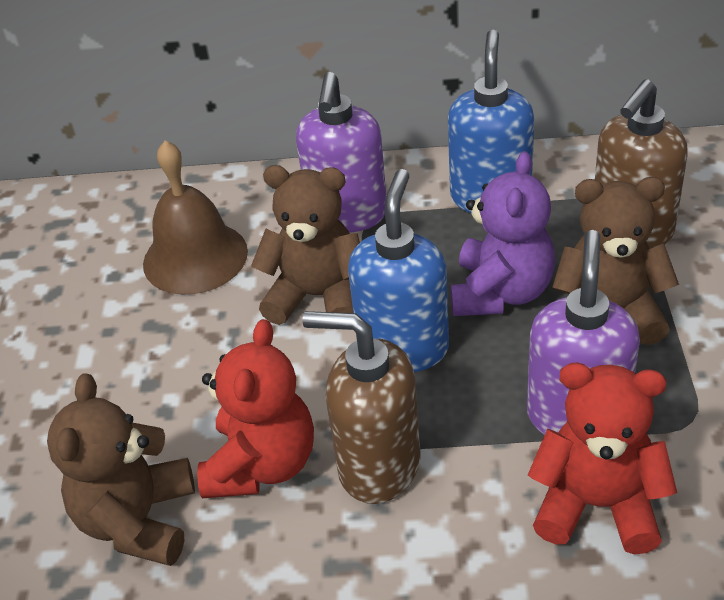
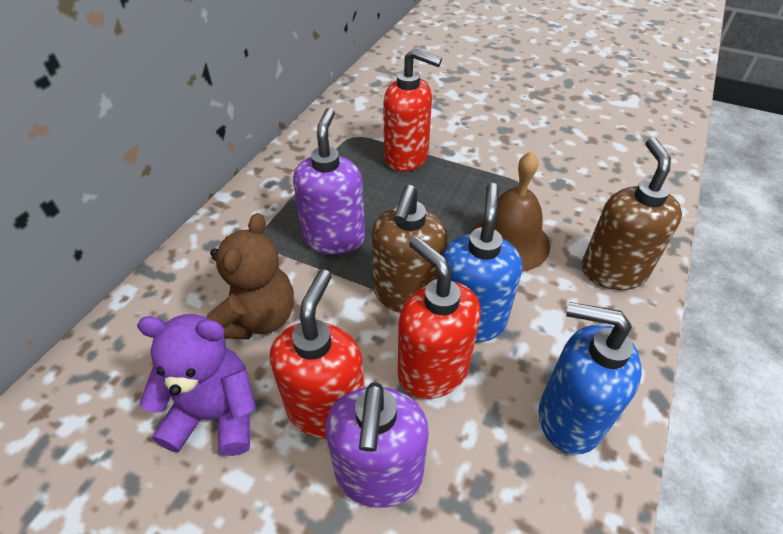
brown teddy bear: 3 -> 1
red soap dispenser: 0 -> 3
red teddy bear: 2 -> 0

